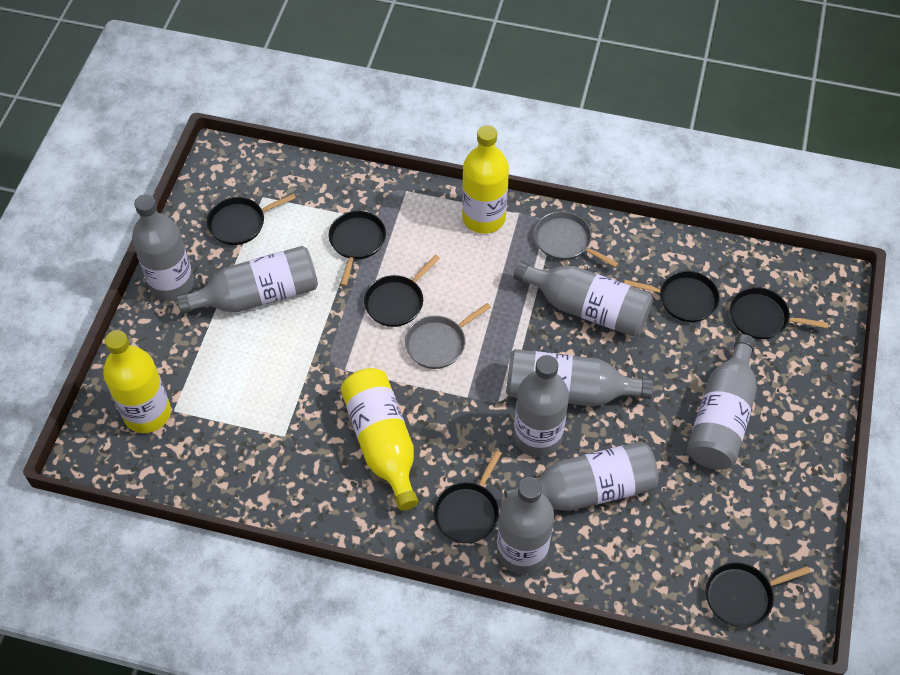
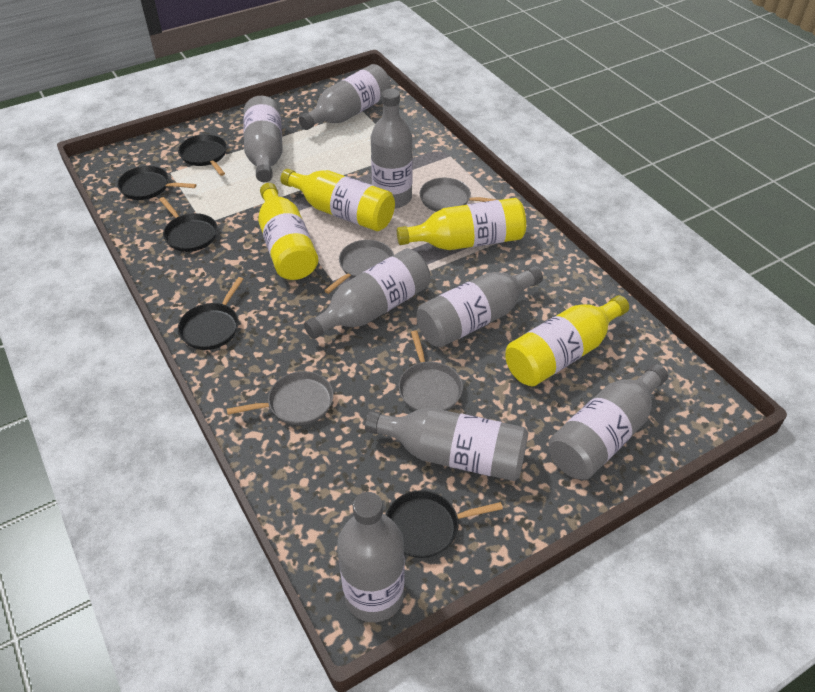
black pan: 7 -> 5
grey pan: 2 -> 4
yellow bottle: 3 -> 4

